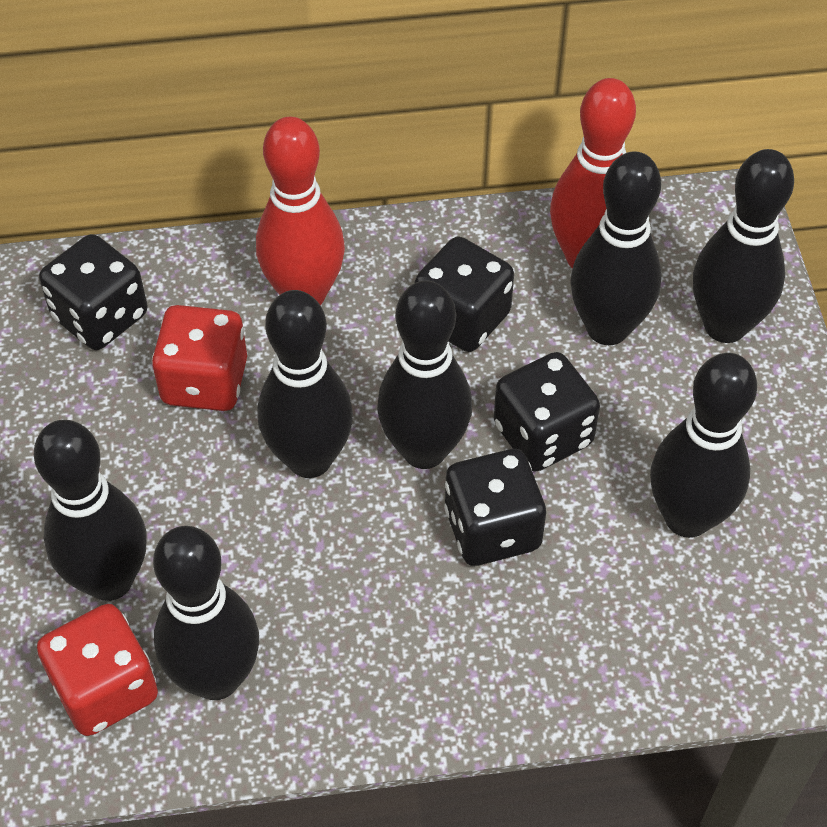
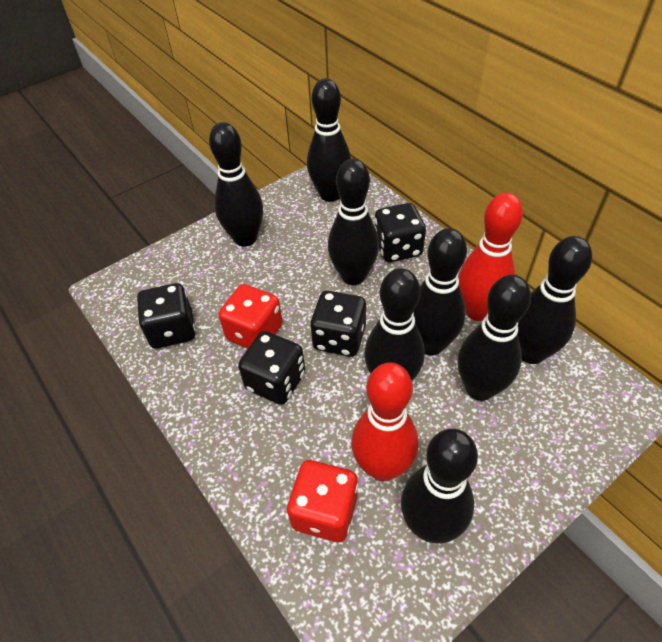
black bowling pin: 7 -> 8

